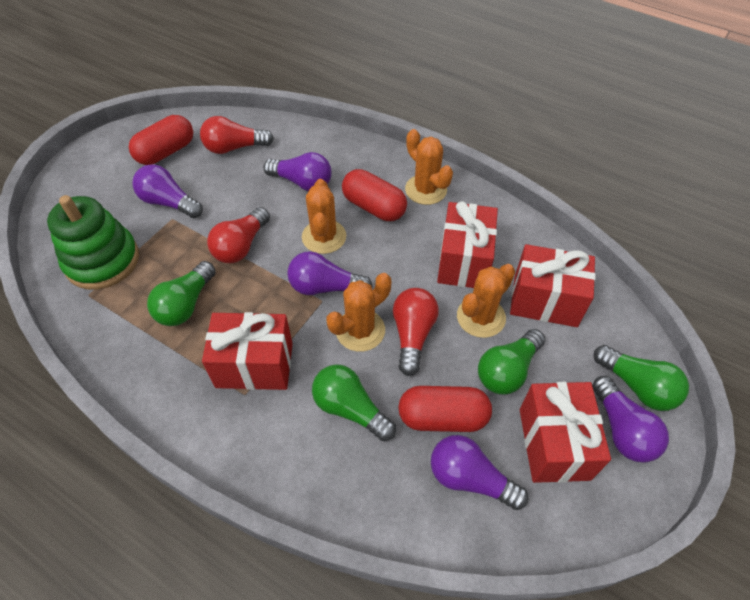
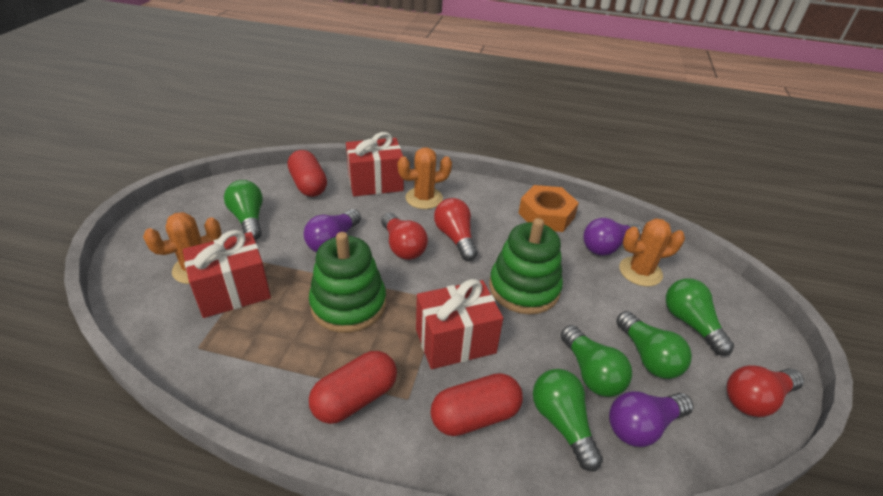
green light bulb: 4 -> 5
green stacking toy: 1 -> 2
orange cactus: 4 -> 3
orange nut: 0 -> 1
purple light bulb: 5 -> 3
red gift: 4 -> 3

